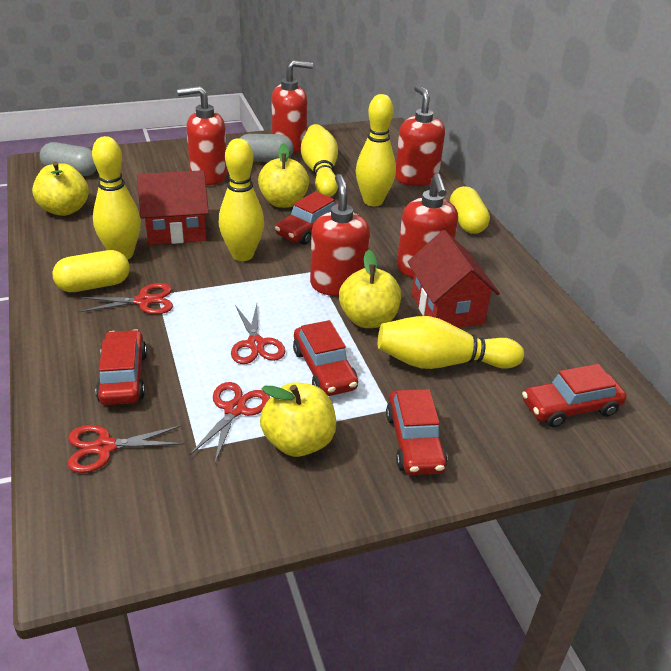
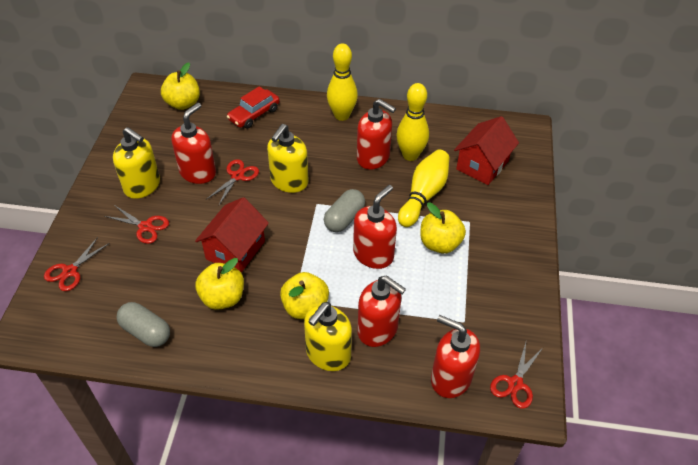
red car: 5 -> 1
yellow bowling pin: 5 -> 3
yellow capsule: 2 -> 0
yellow soap dispenser: 0 -> 3

